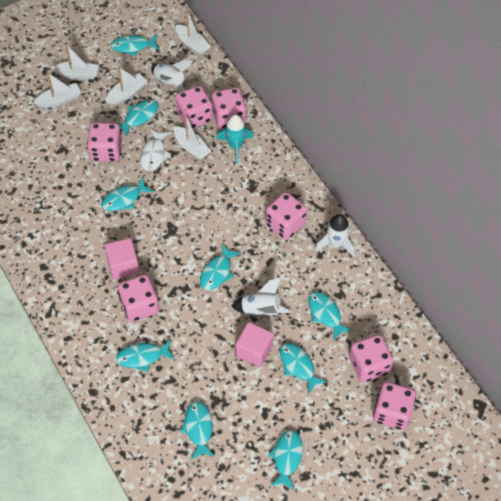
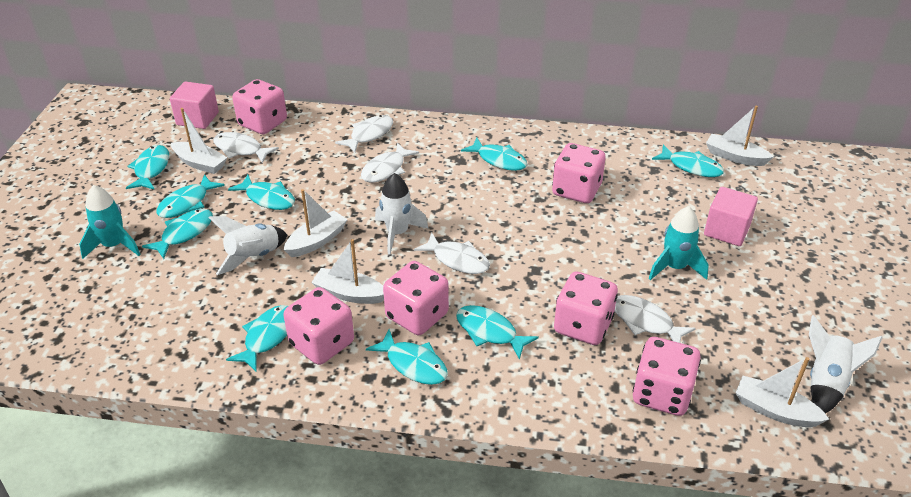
pink dice: 7 -> 6
turquoise rocket: 1 -> 2
white fish: 1 -> 5

